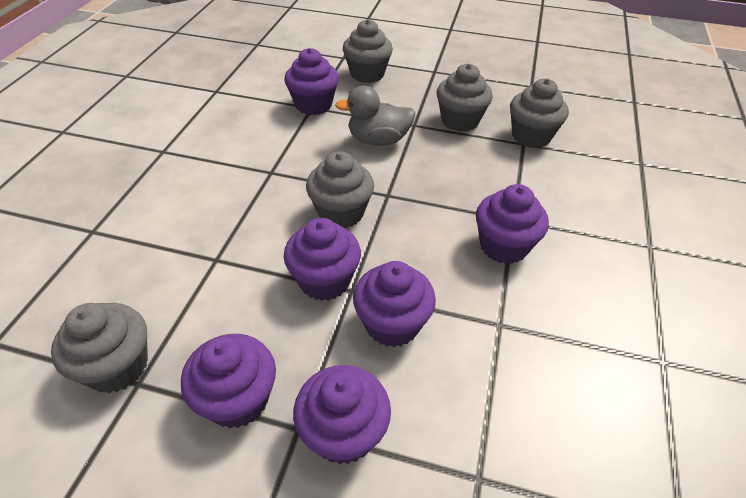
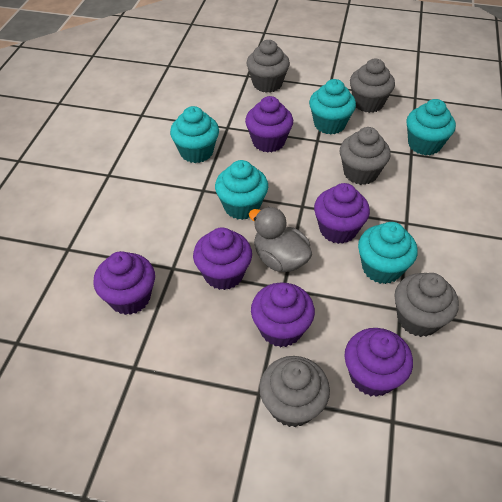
turquoise cupcake: 0 -> 5

